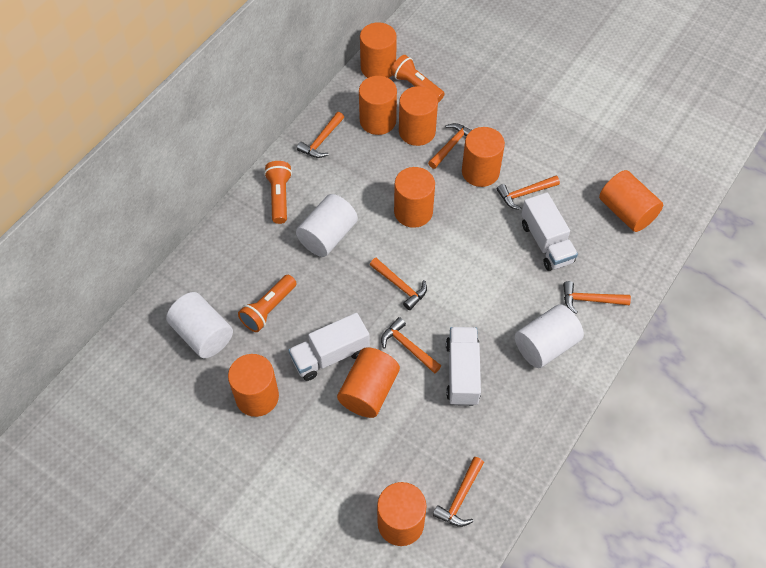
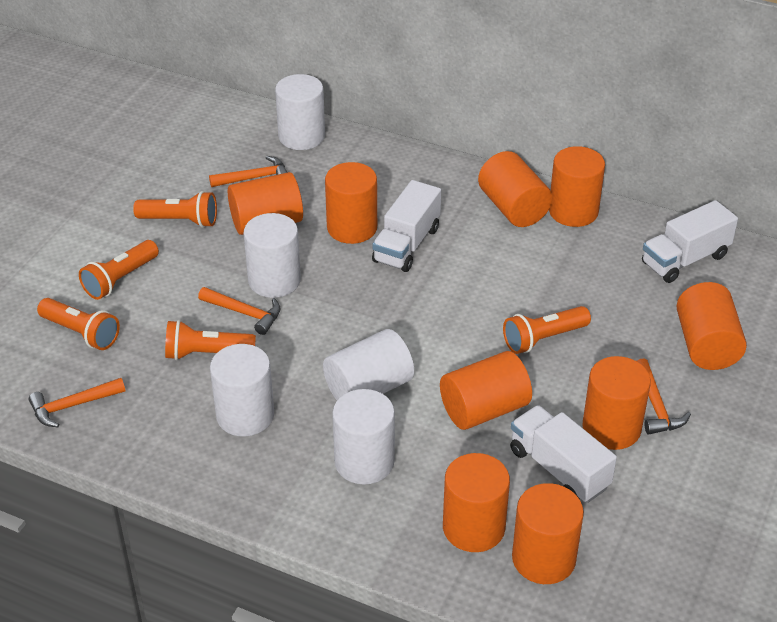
orange flashlight: 3 -> 5
orange hammer: 7 -> 4
white cylinder: 3 -> 5

